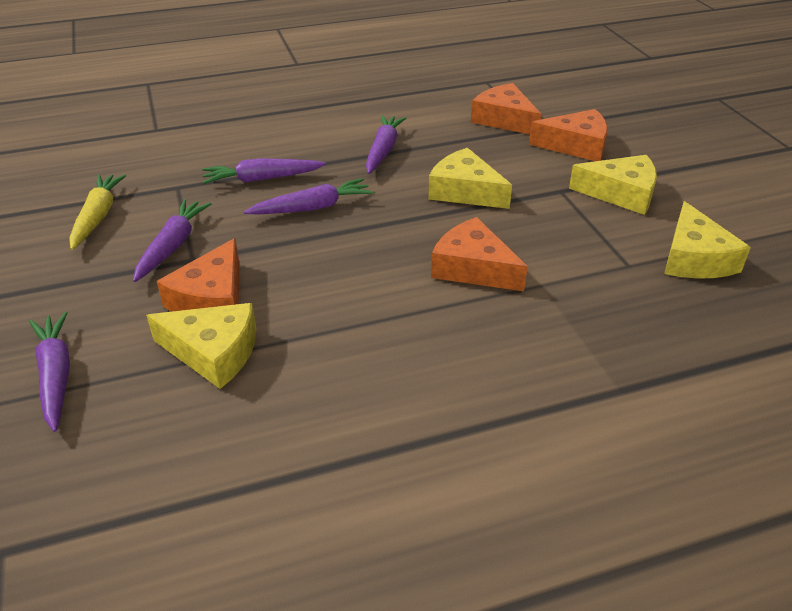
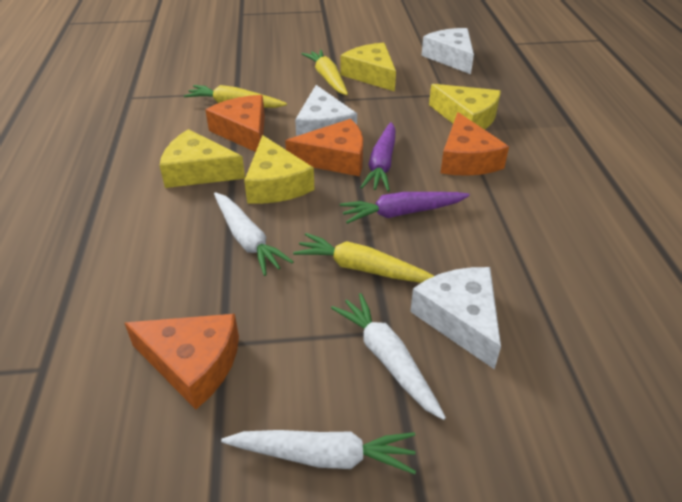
purple carrot: 5 -> 2
white carrot: 0 -> 3
white cheese: 0 -> 3
yellow carrot: 1 -> 3

